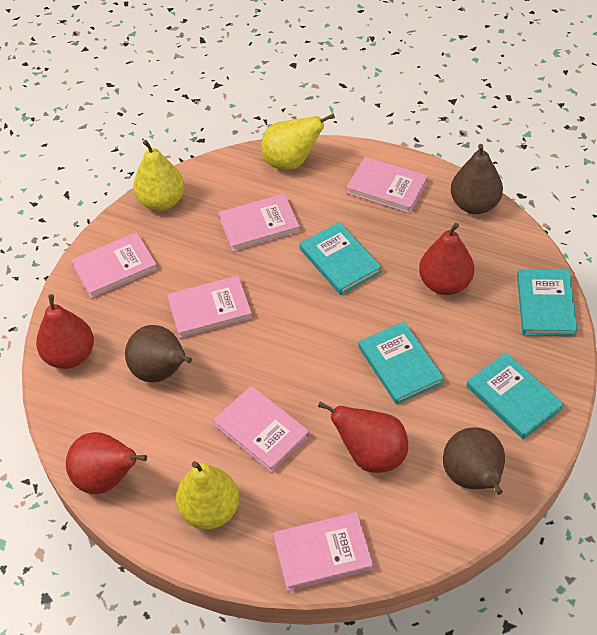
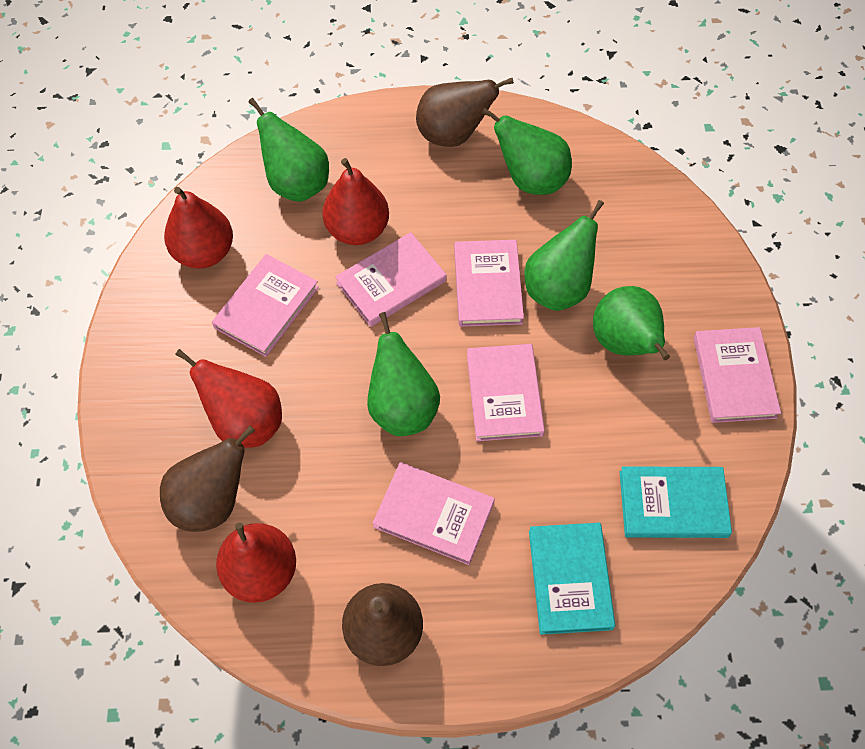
green pear: 0 -> 5
turquoise book: 4 -> 2
yellow pear: 3 -> 0

